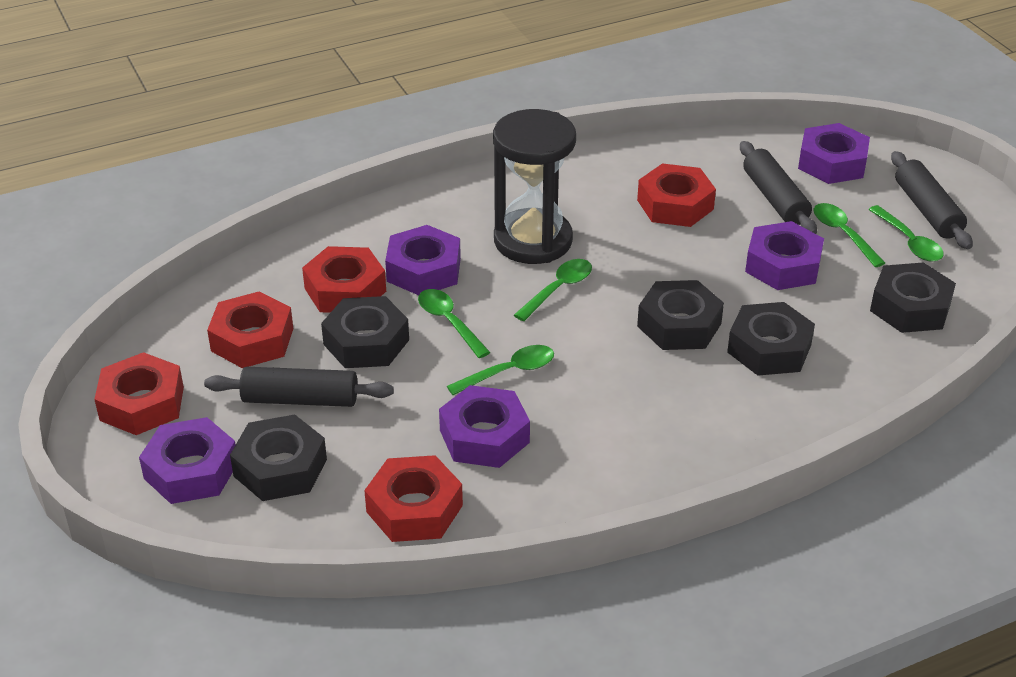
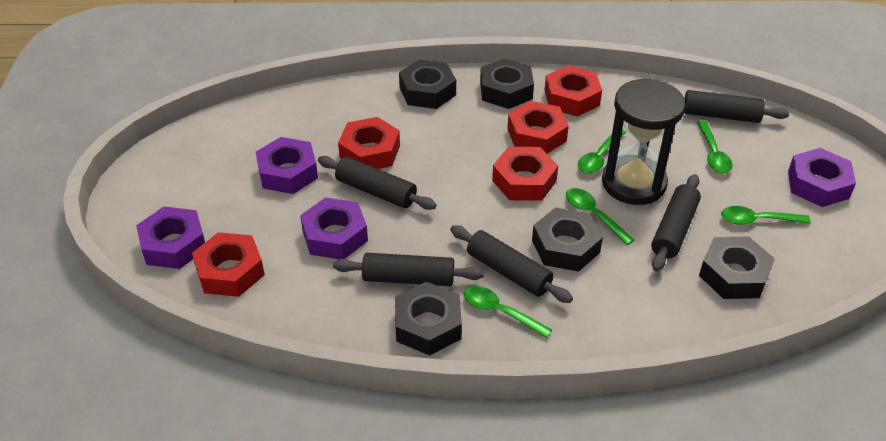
black rolling pin: 3 -> 5
purple nut: 5 -> 4

